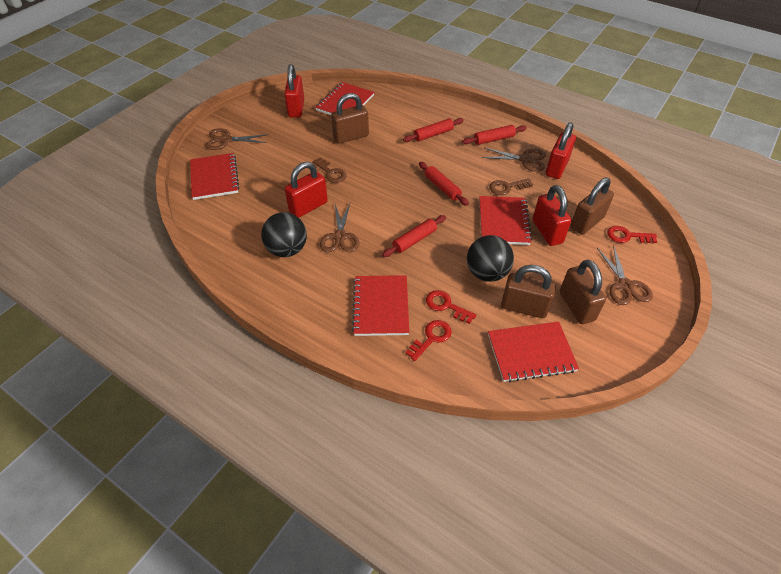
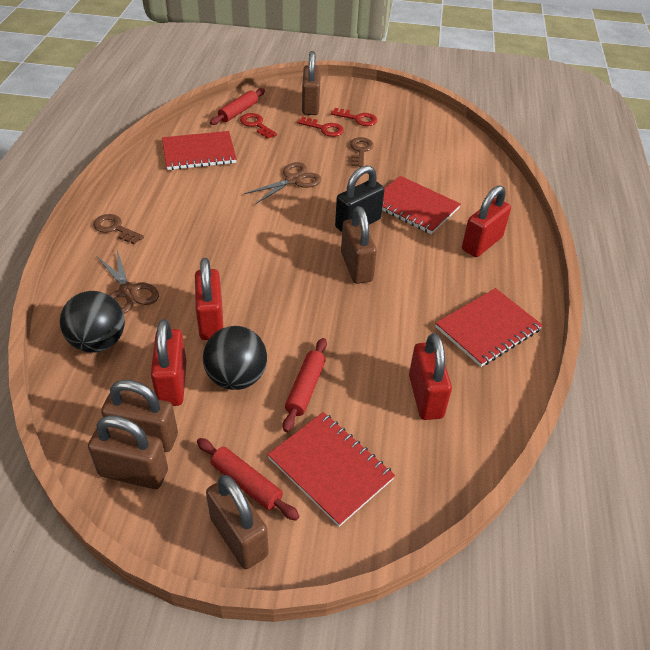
black padlock: 0 -> 1
brown padlock: 4 -> 5
brown scissors: 4 -> 2
red notebook: 5 -> 4
red rolling pin: 4 -> 3

